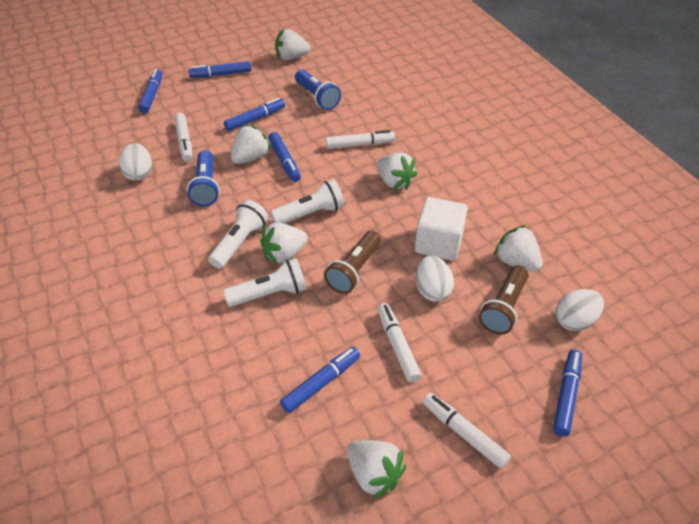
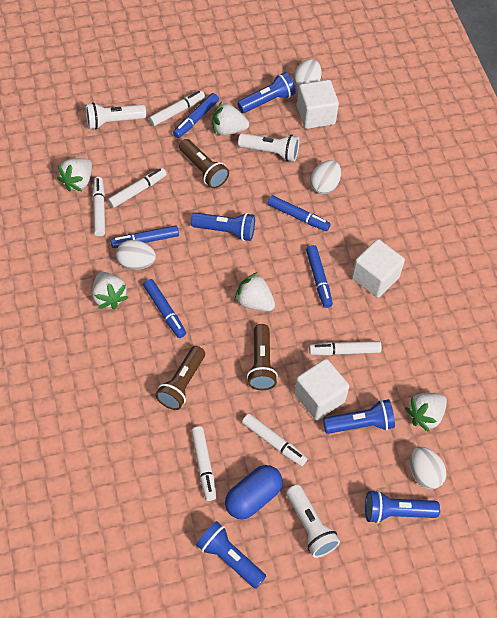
blue capsule: 0 -> 1
blue flashlight: 2 -> 5
blue marker: 6 -> 5
brown flashlight: 2 -> 3
white cube: 1 -> 3
white egg: 3 -> 4
white marker: 4 -> 6
white strawberry: 6 -> 5

